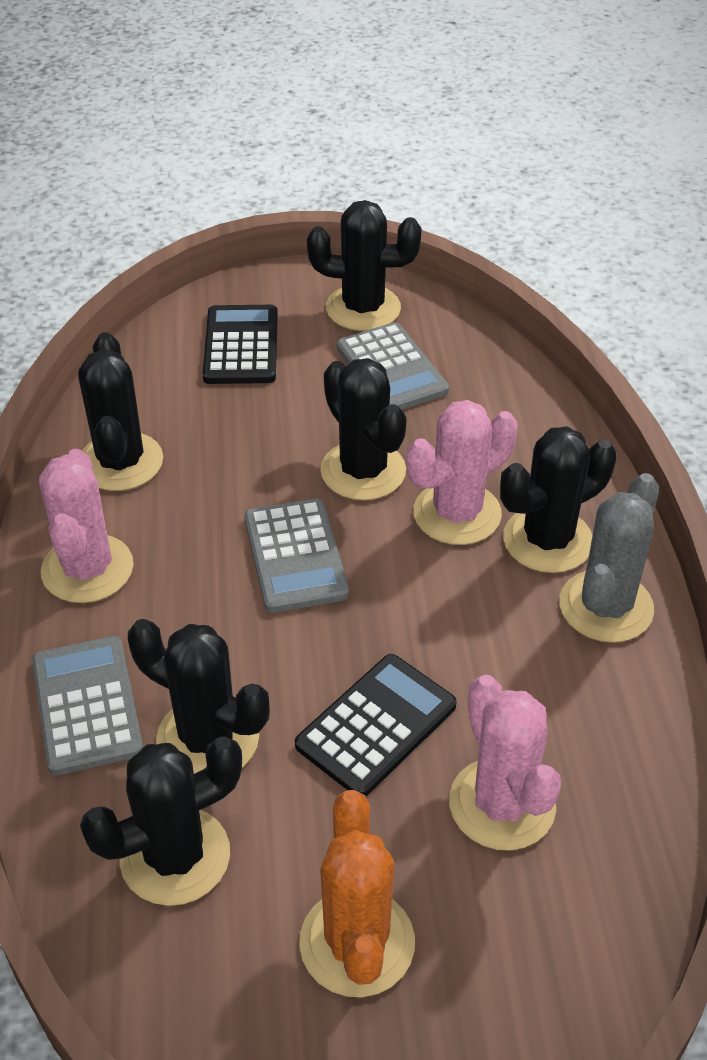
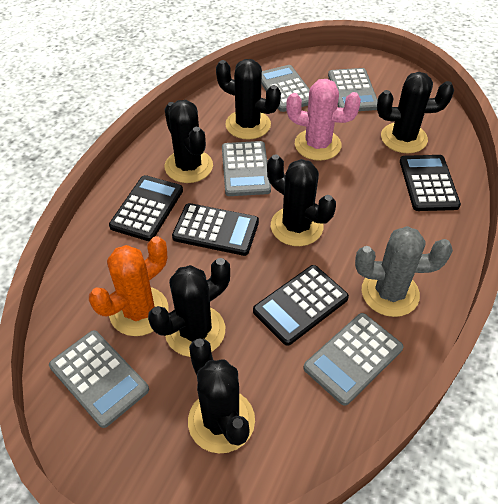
black calculator: 2 -> 4
grey calculator: 3 -> 5
pink cactus: 3 -> 1

